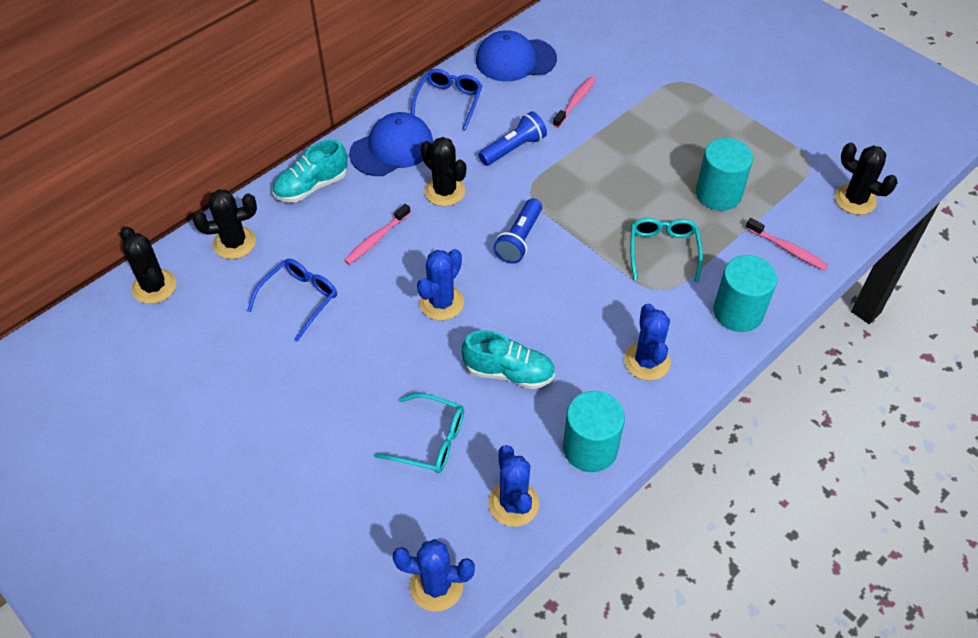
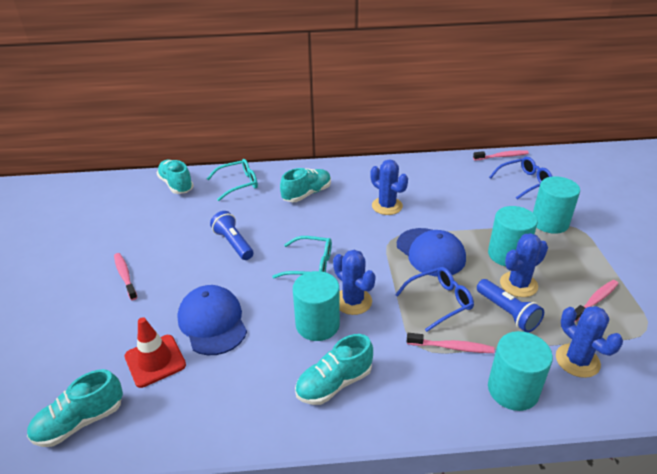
black cactus: 4 -> 0
pink toothbrush: 3 -> 4
red traffic cone: 0 -> 1
turquoise cylinder: 3 -> 4
turquoise shoe: 2 -> 4

